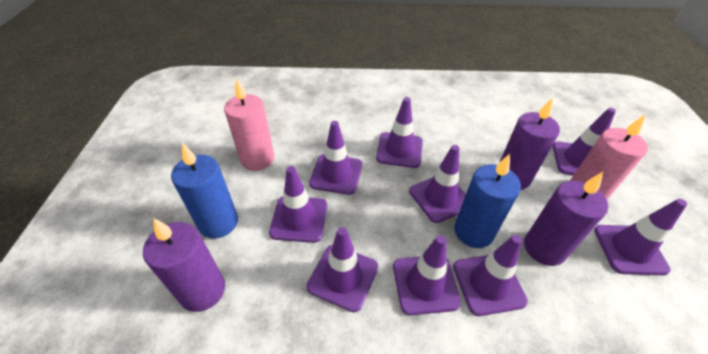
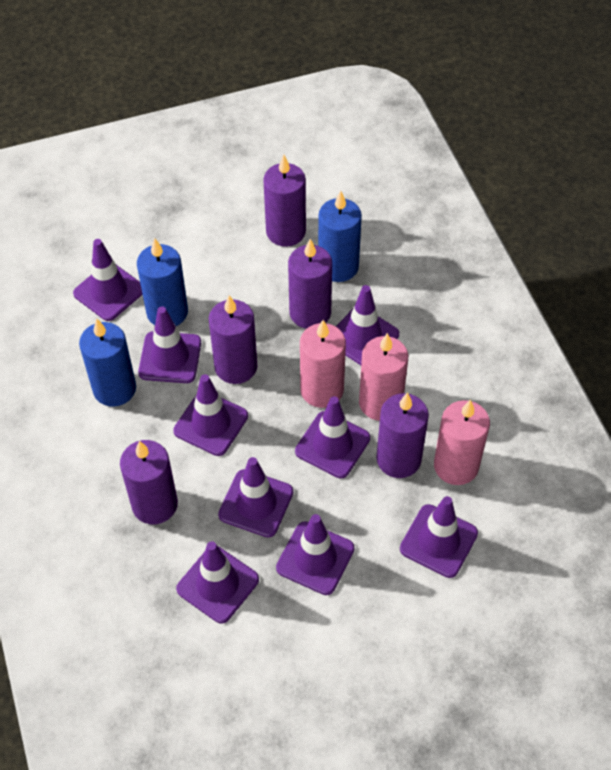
blue candle: 2 -> 3
pink candle: 2 -> 3
purple candle: 3 -> 5

